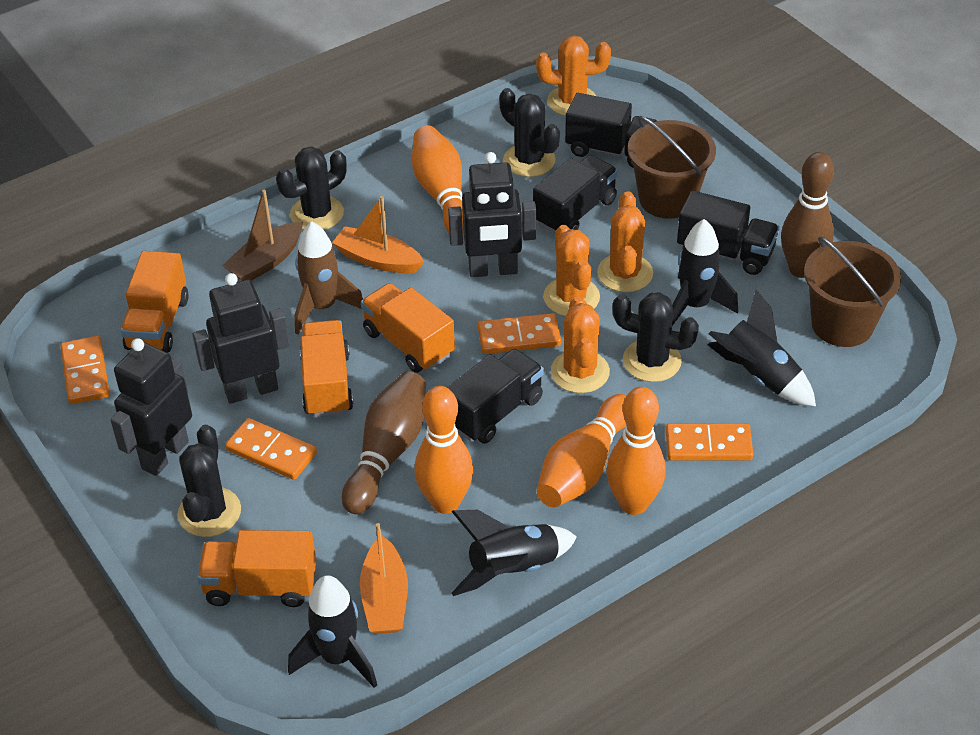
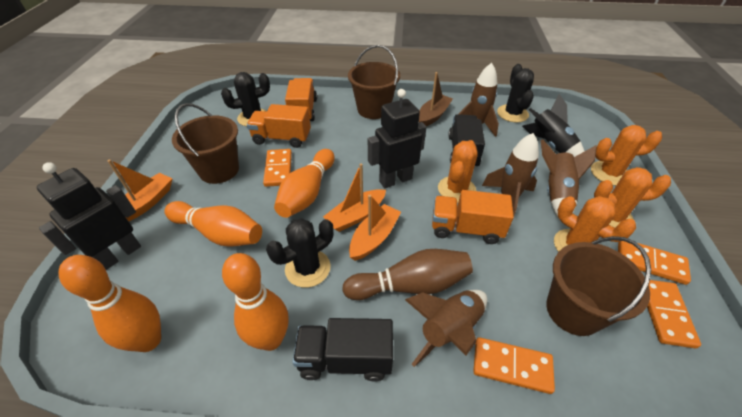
black cactus: 4 -> 3
black robot: 3 -> 2
black rocket: 4 -> 1
black truck: 4 -> 2
brown bowling pin: 2 -> 1
brown bucket: 2 -> 3
brown rocket: 1 -> 4
orange boat: 2 -> 3
orange truck: 4 -> 3

